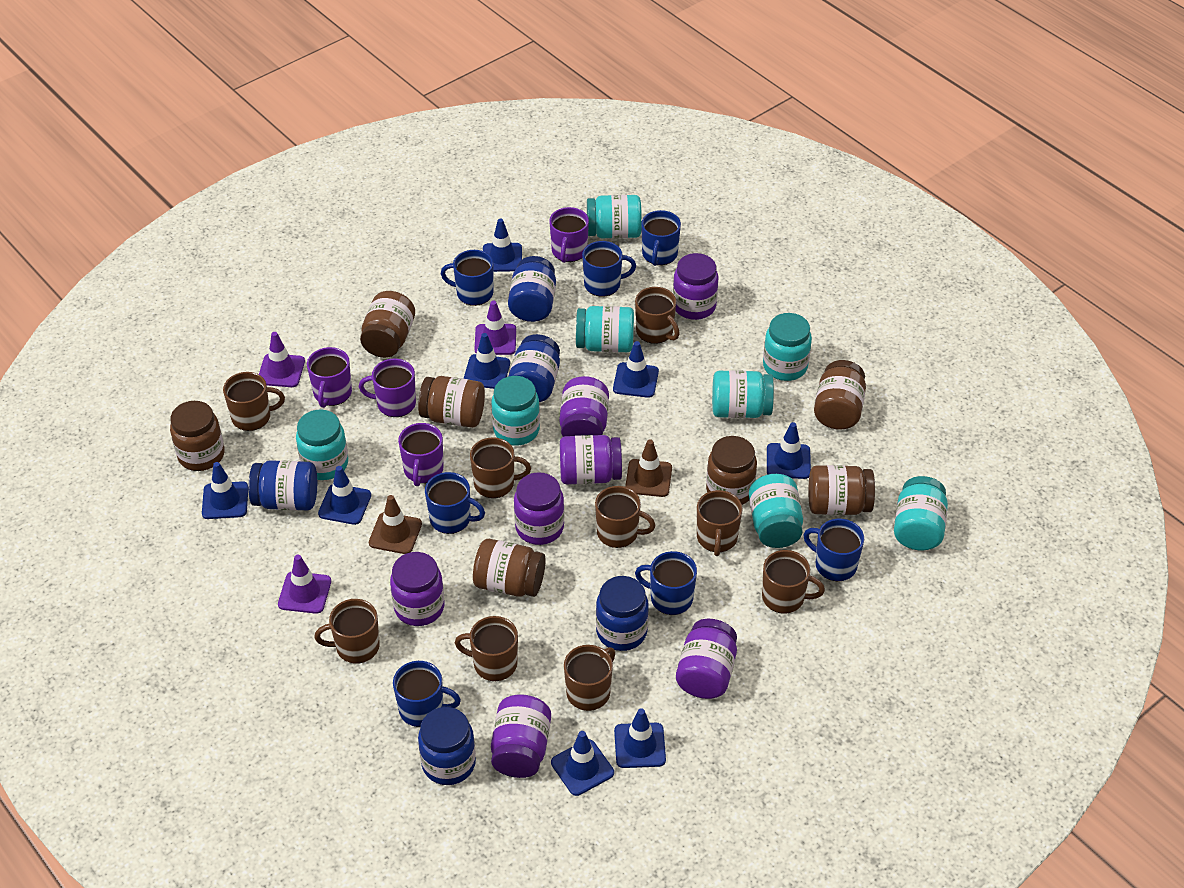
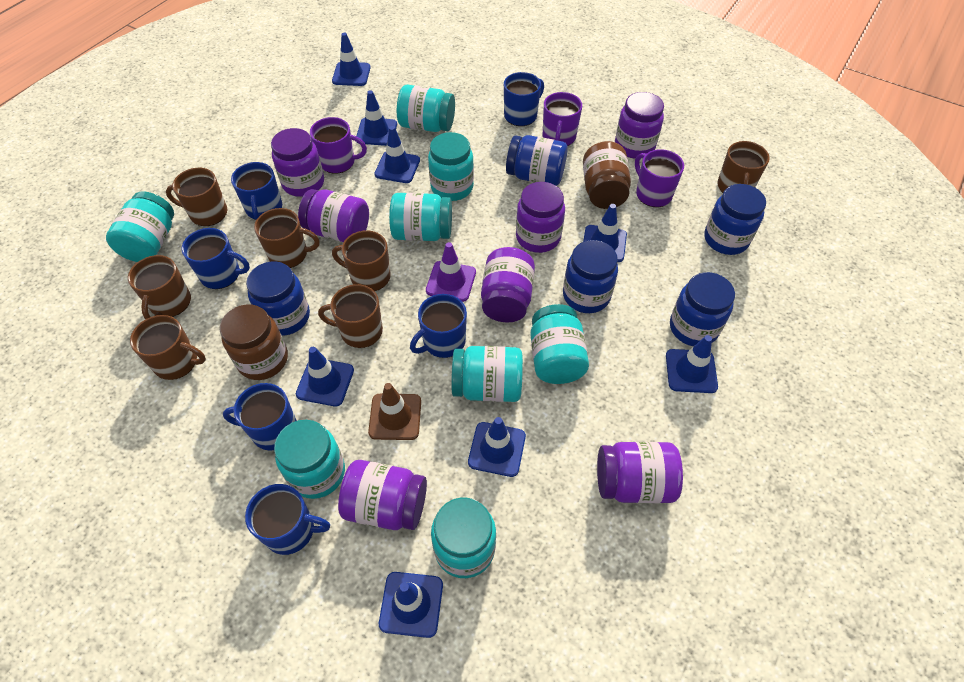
blue mug: 7 -> 6
brown jar: 7 -> 2
brown mug: 9 -> 7
brown traffic cone: 2 -> 1
purple mug: 4 -> 3
purple traffic cone: 3 -> 1

